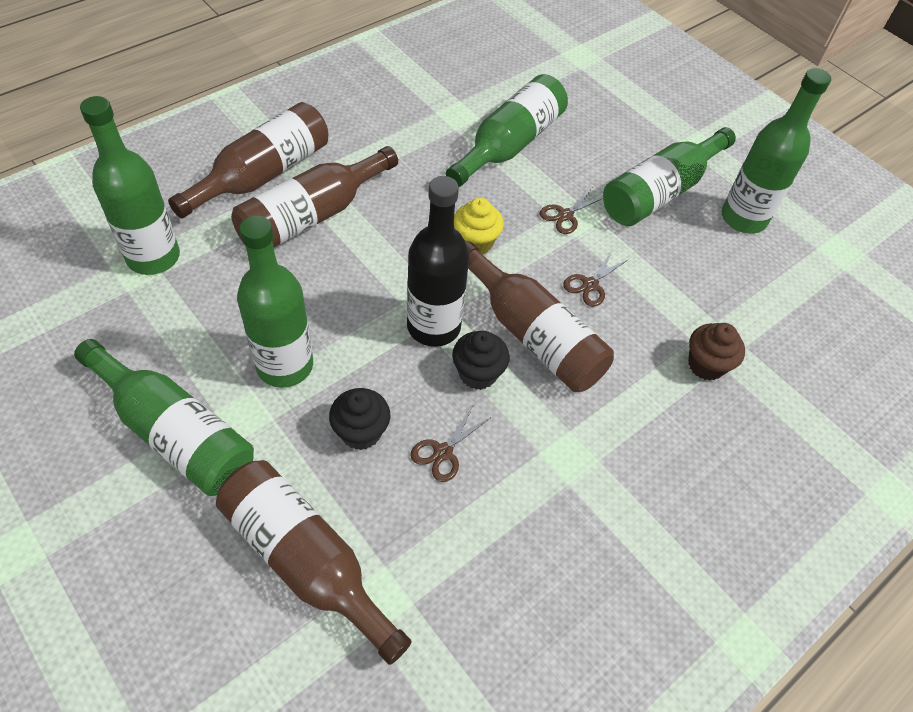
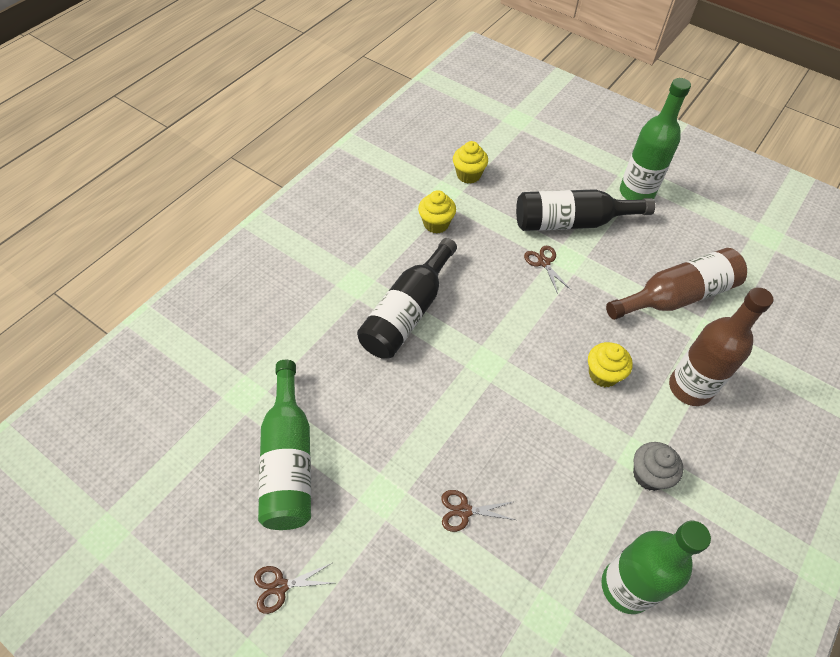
black bottle: 1 -> 2
black cupcake: 2 -> 0
brown bottle: 4 -> 2
brown cupcake: 1 -> 0
green bottle: 6 -> 3
grey cupcake: 0 -> 1
yellow cupcake: 1 -> 3

